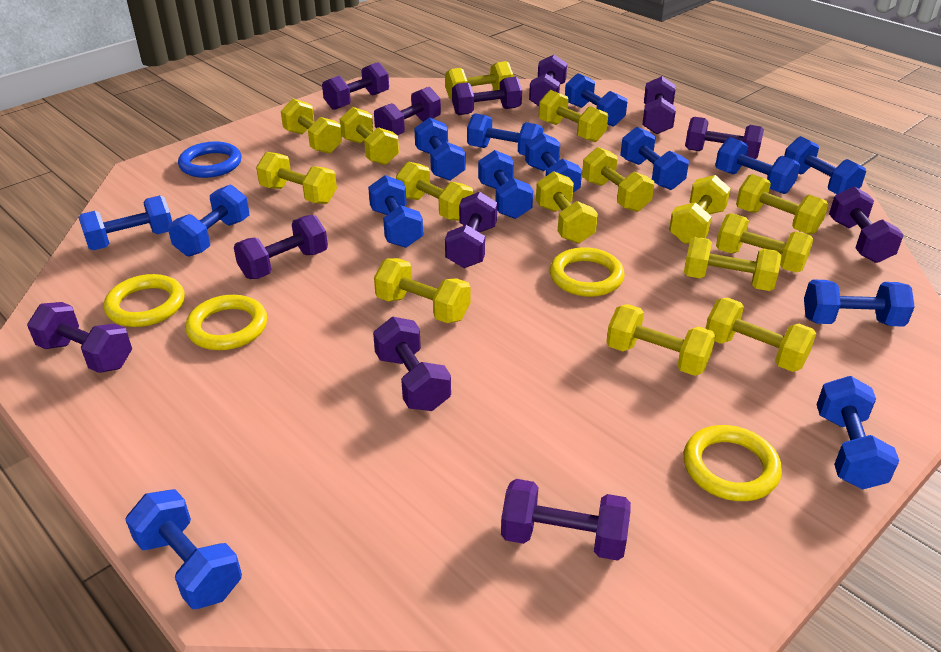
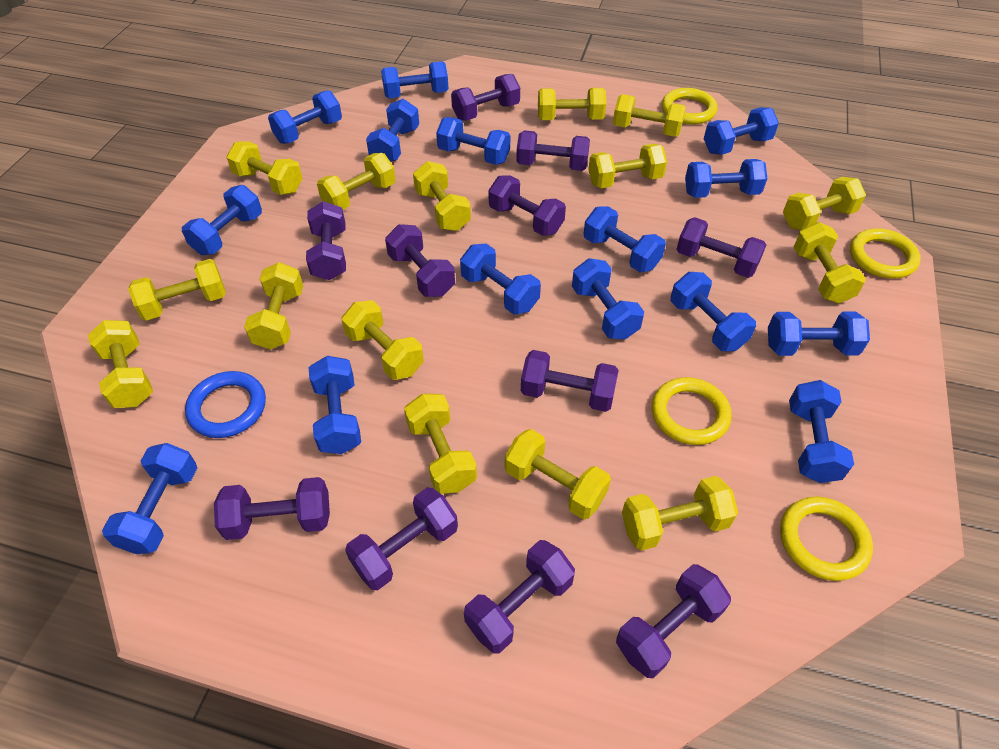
blue dumbbell: 14 -> 15
purple dumbbell: 12 -> 11

